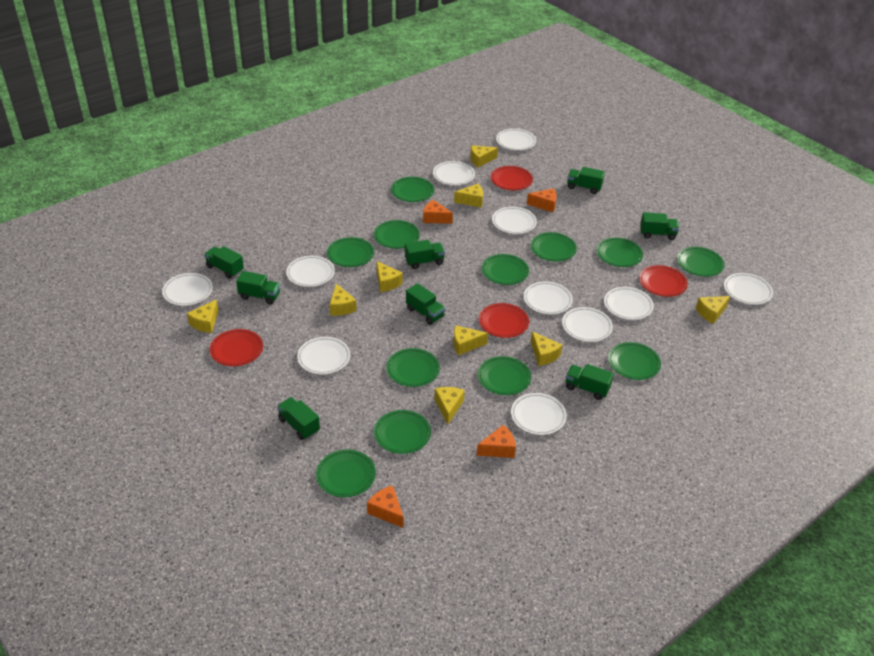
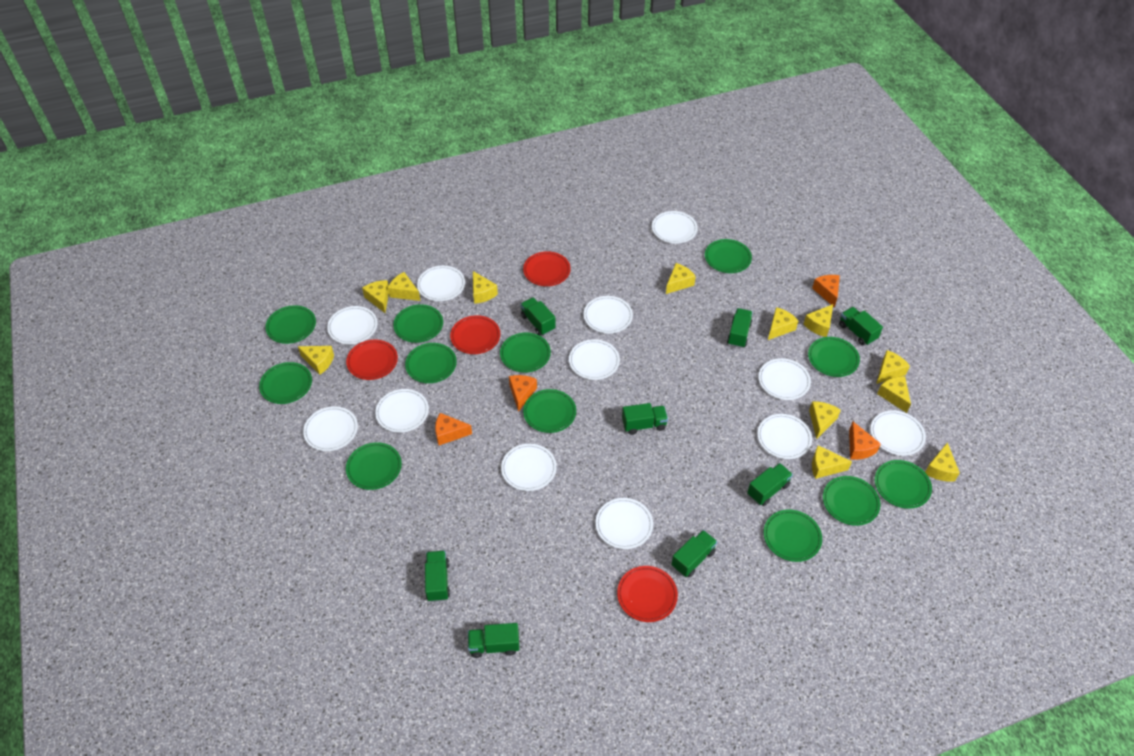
white plate: 11 -> 12
yellow cheese: 9 -> 12

